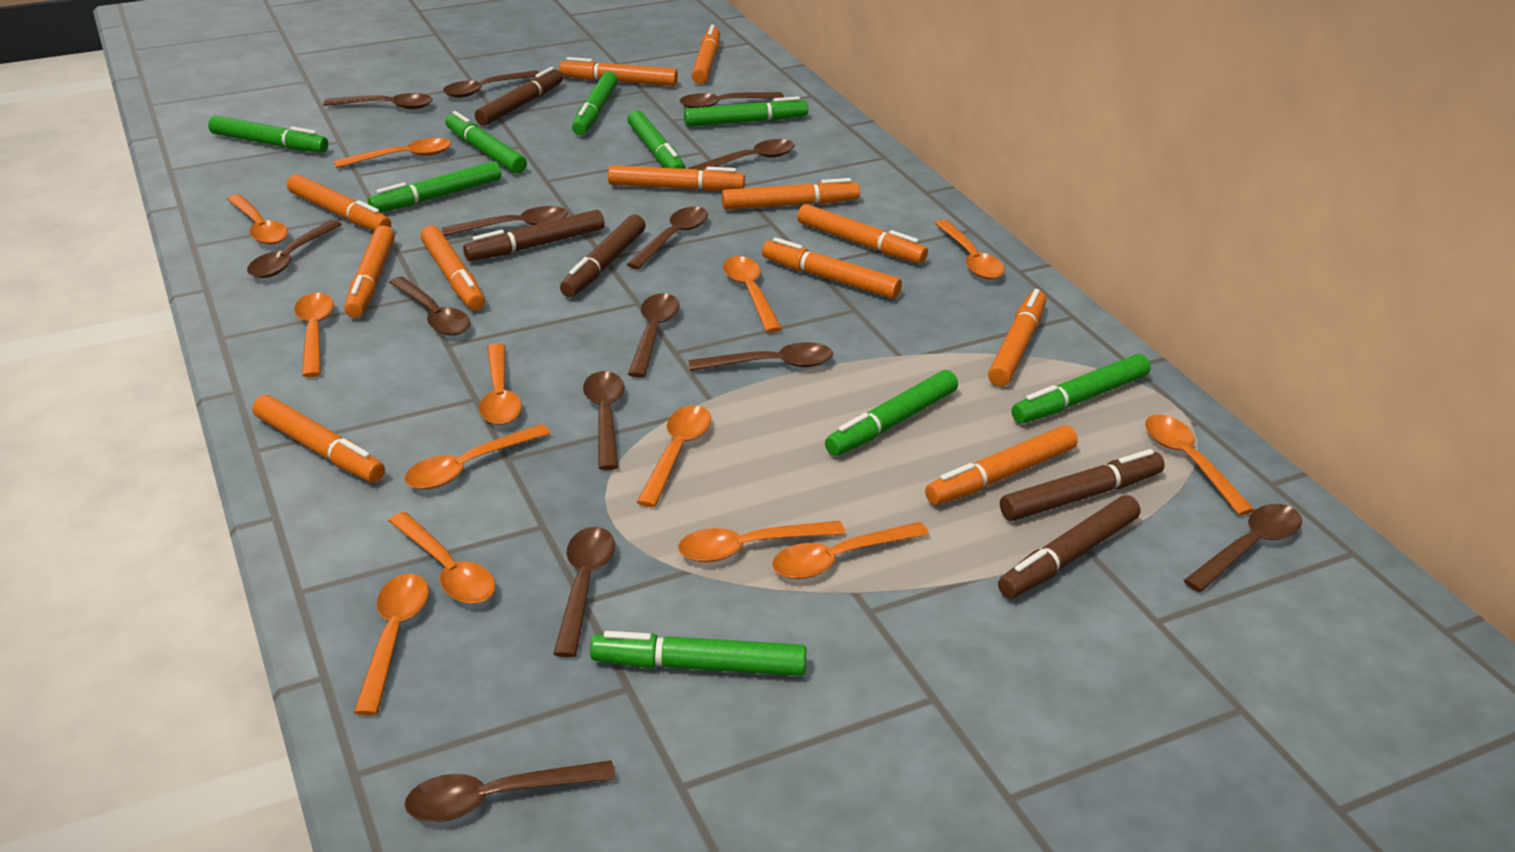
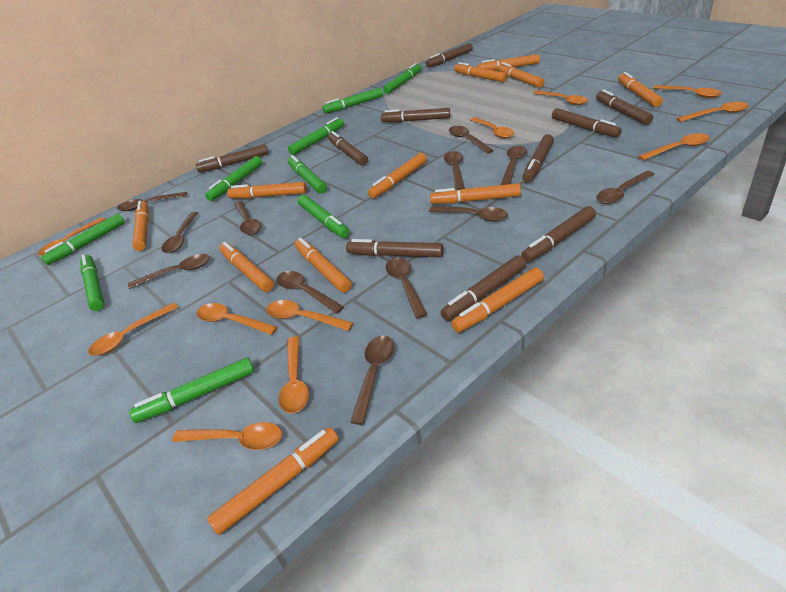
brown marker: 5 -> 10
brown spoon: 14 -> 12
orange spoon: 13 -> 11

